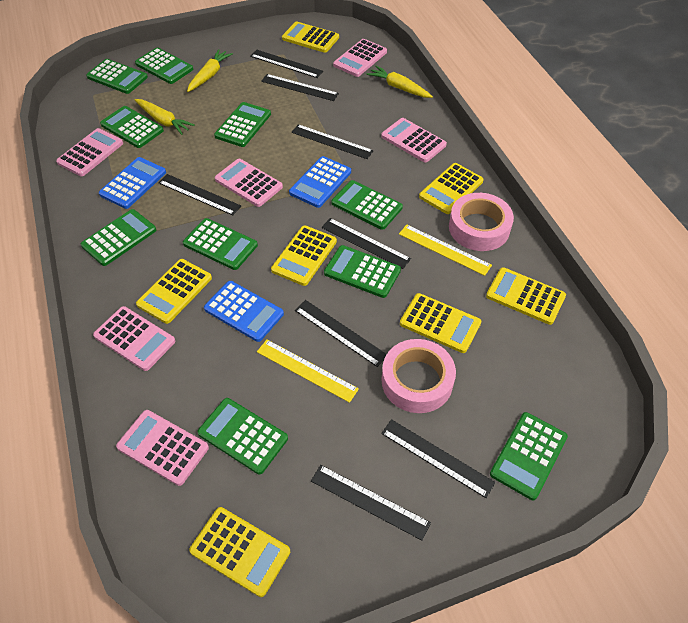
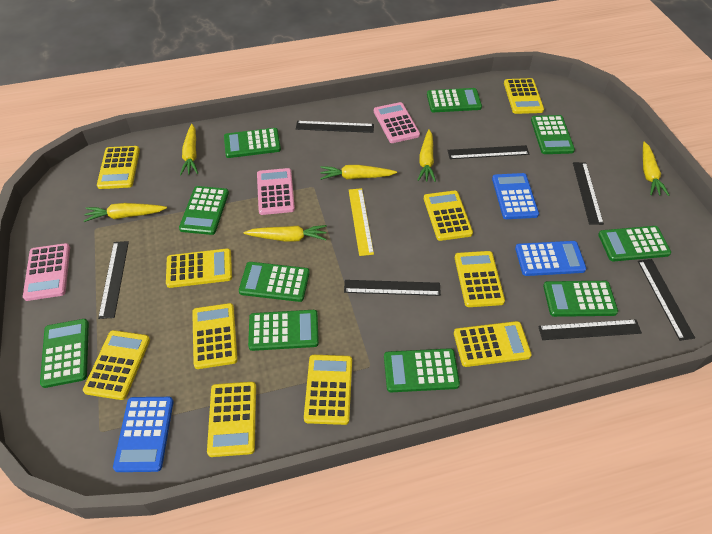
black ruler: 8 -> 7
pink calculator: 6 -> 3
pink tape: 2 -> 0
yellow calculator: 7 -> 10
yellow carrot: 3 -> 6
yellow ruler: 2 -> 1

